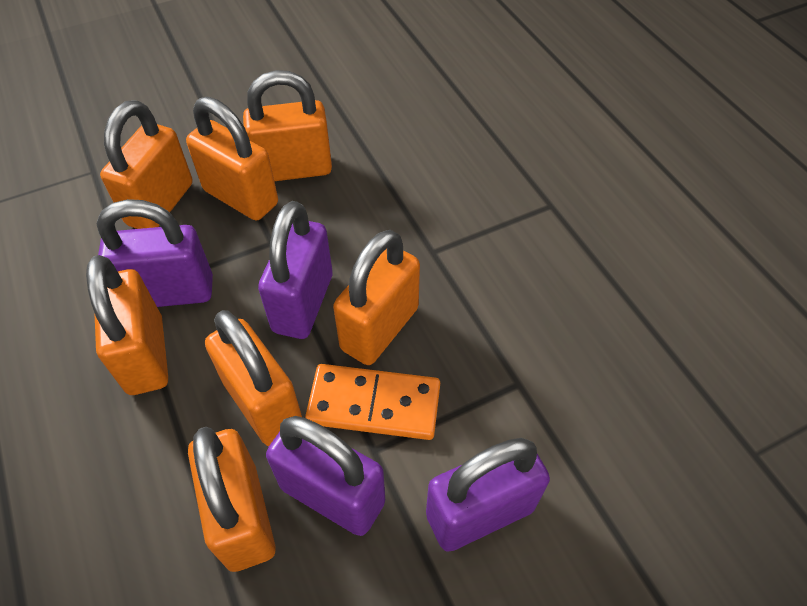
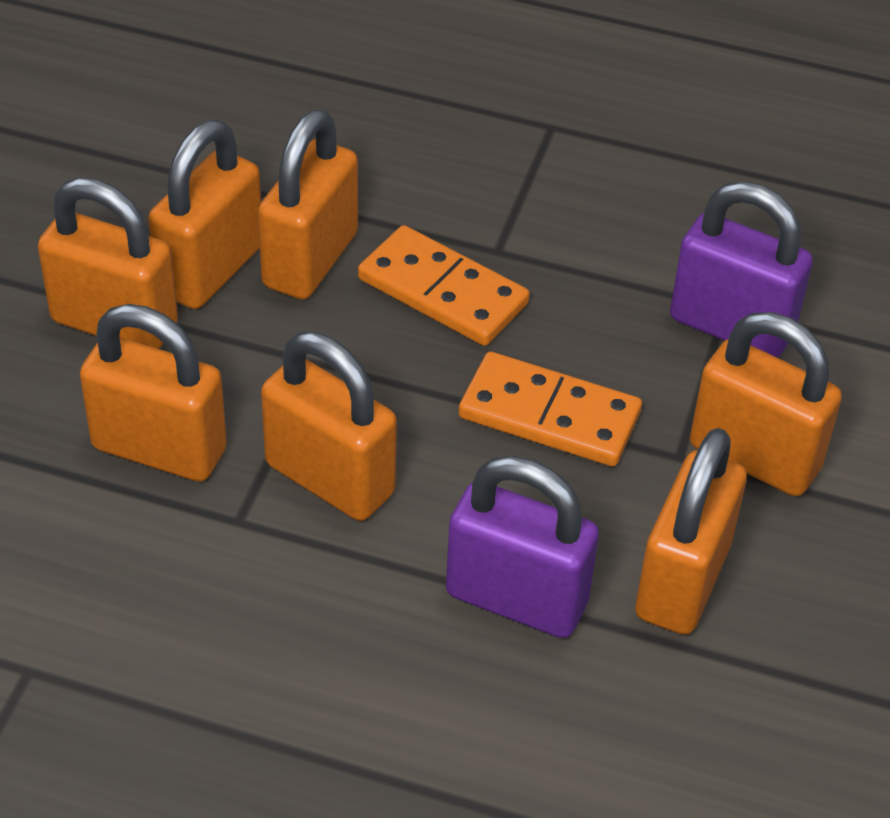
orange domino: 1 -> 2
purple padlock: 4 -> 2

